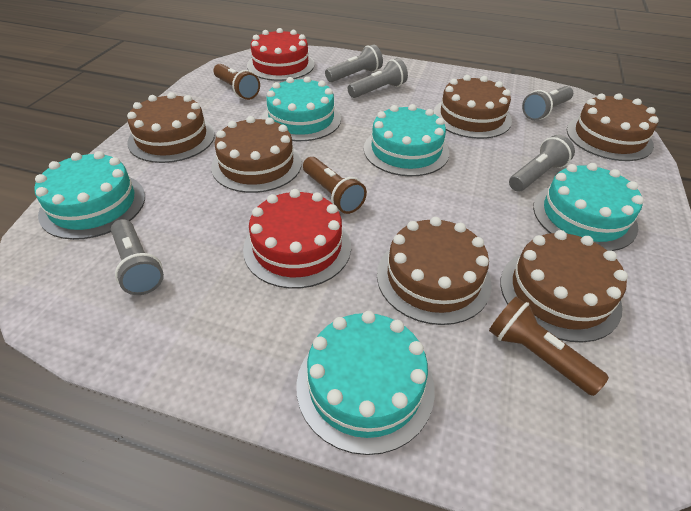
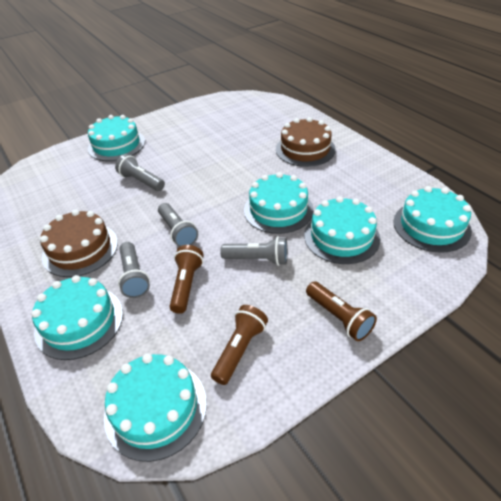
brown cake: 6 -> 2
grey flashlight: 5 -> 4
red cake: 2 -> 0
turquoise cake: 5 -> 6

